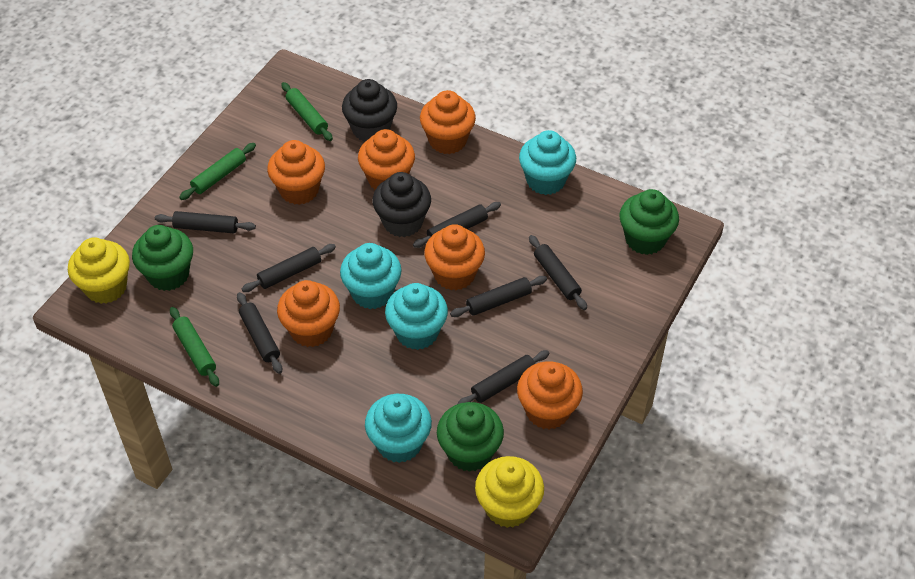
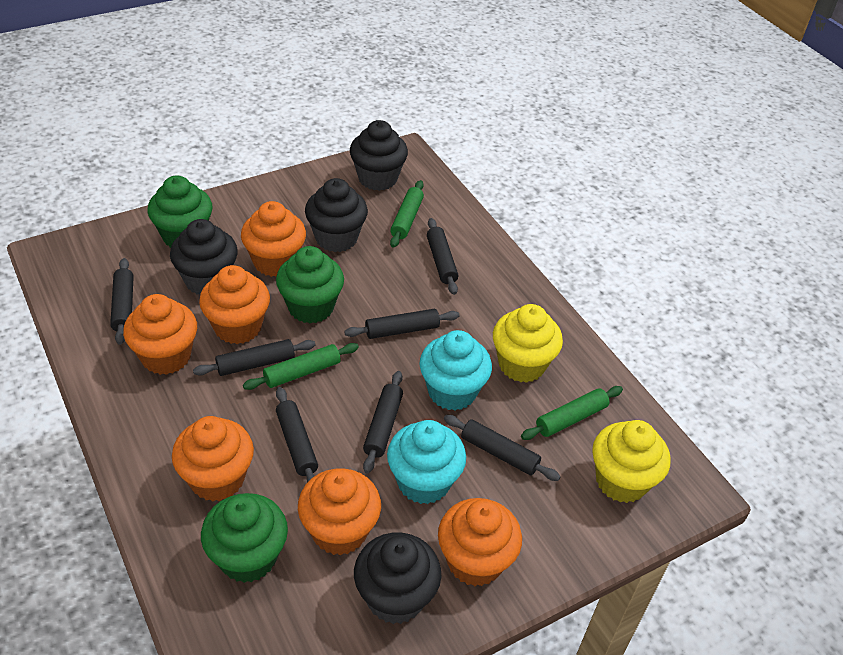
black cupcake: 2 -> 4
turquoise cupcake: 4 -> 2

